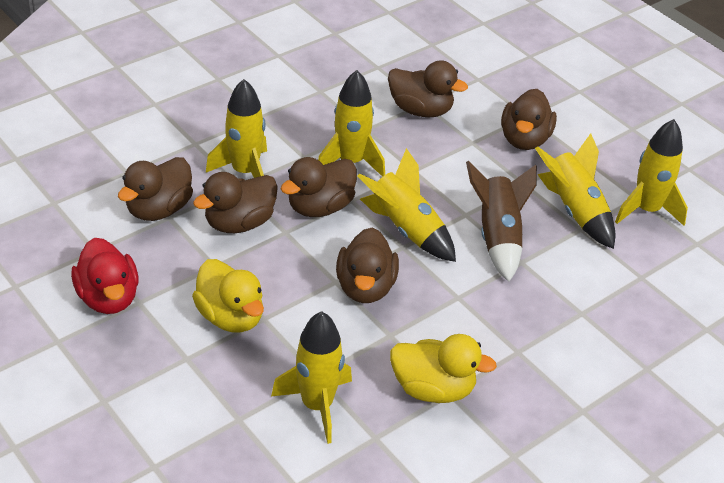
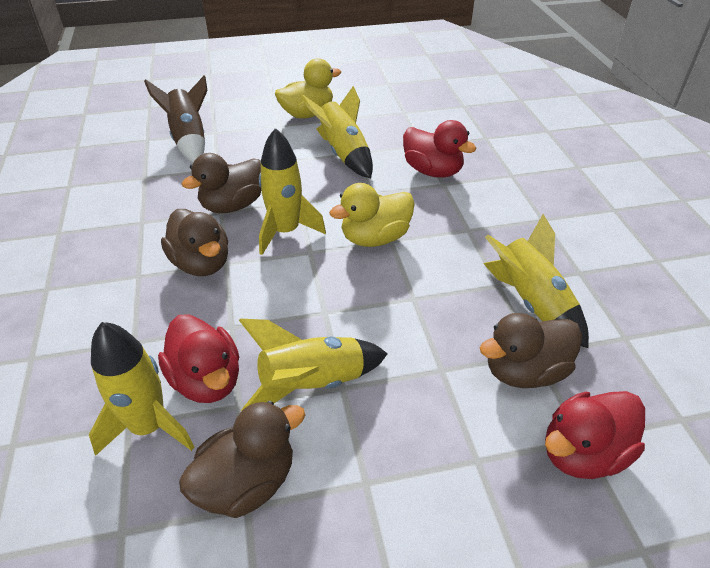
brown duck: 6 -> 4
red duck: 1 -> 3
yellow rocket: 6 -> 5

